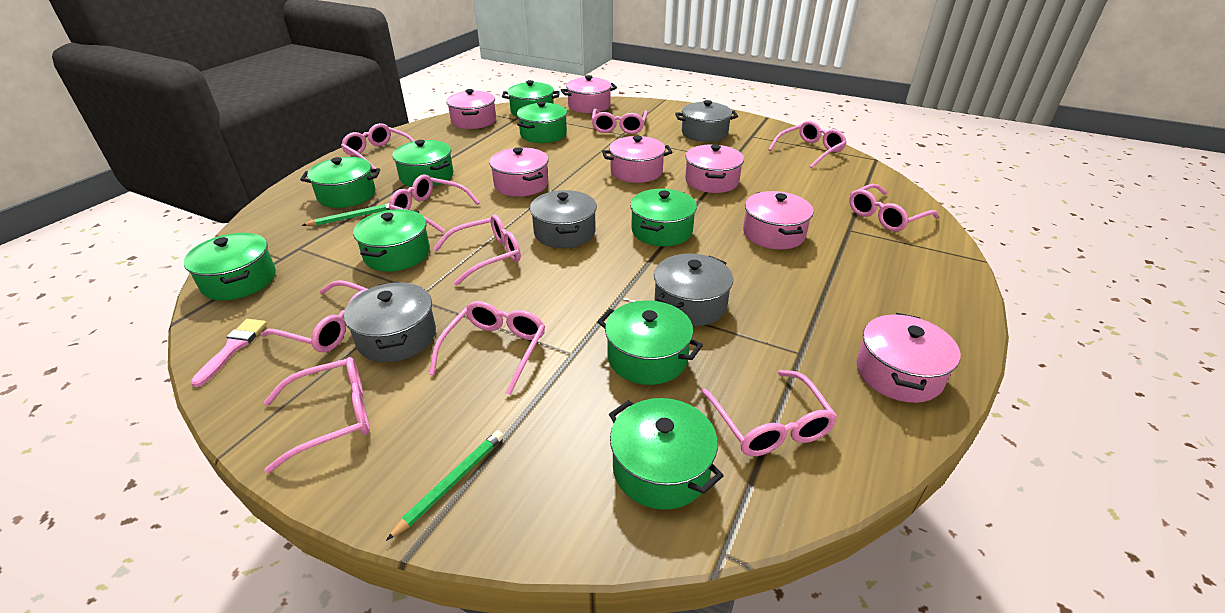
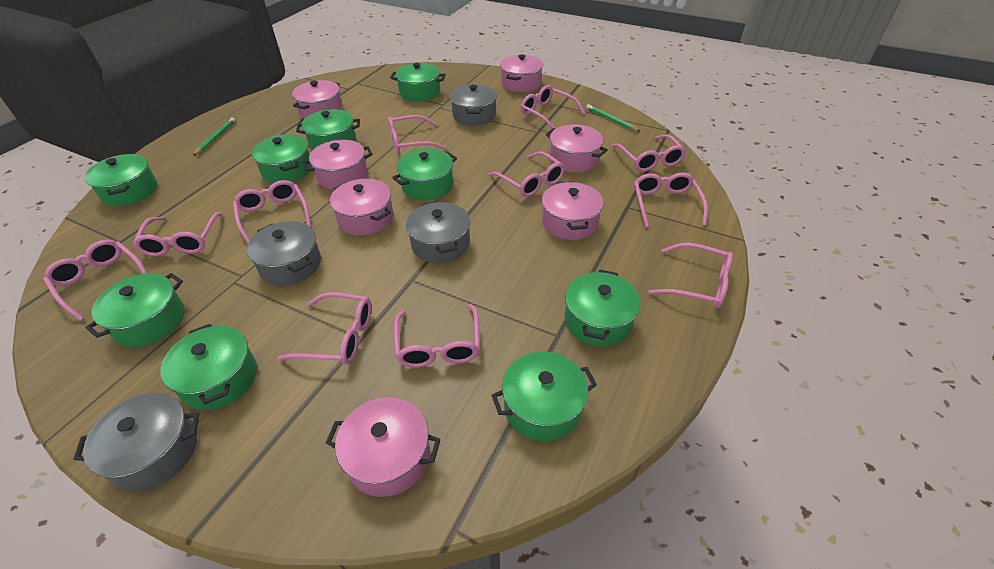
pink brush: 1 -> 0
pink glasses: 10 -> 11

